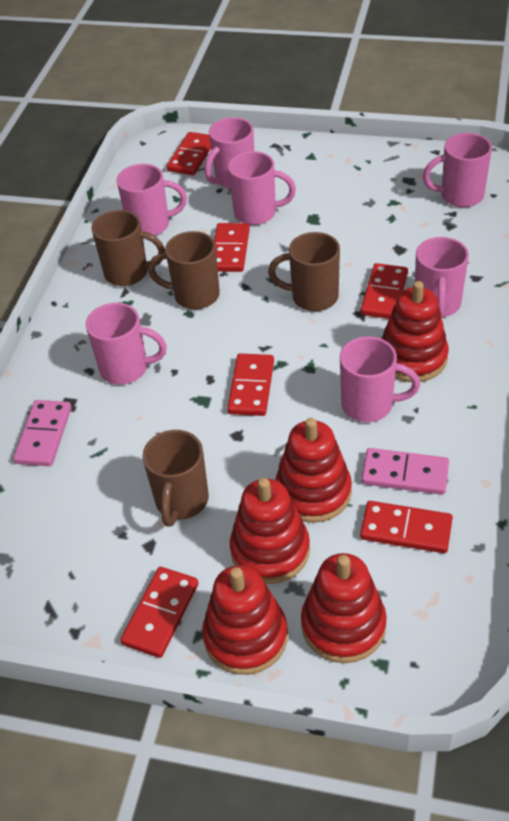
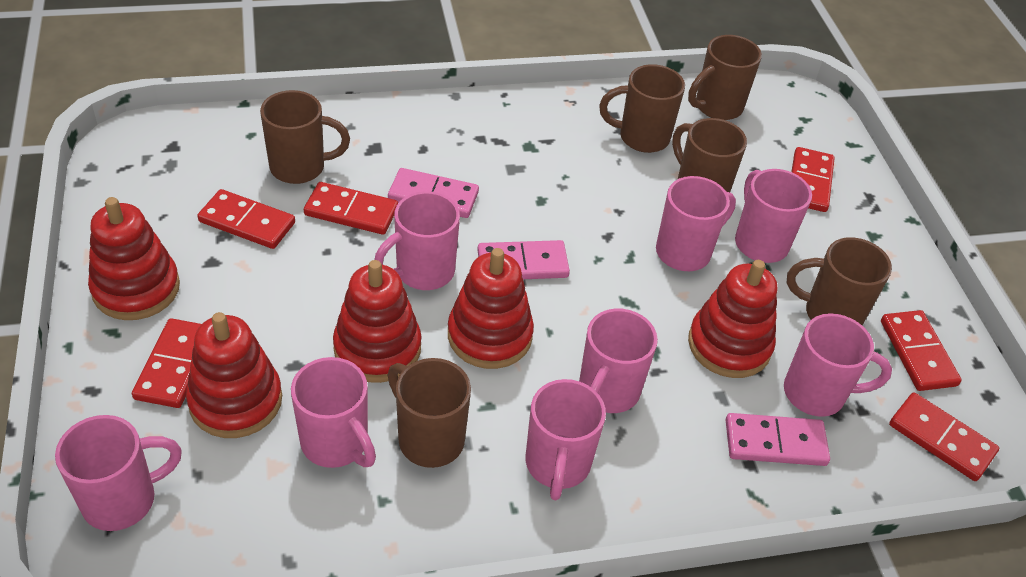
brown mug: 4 -> 6
pink domino: 2 -> 3
pink mug: 7 -> 8

